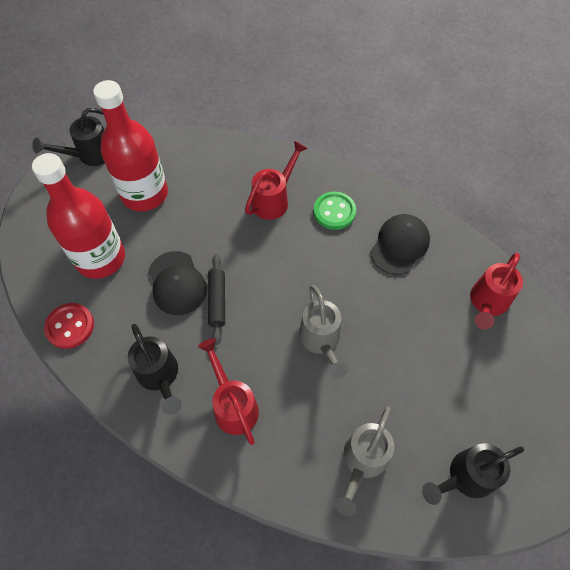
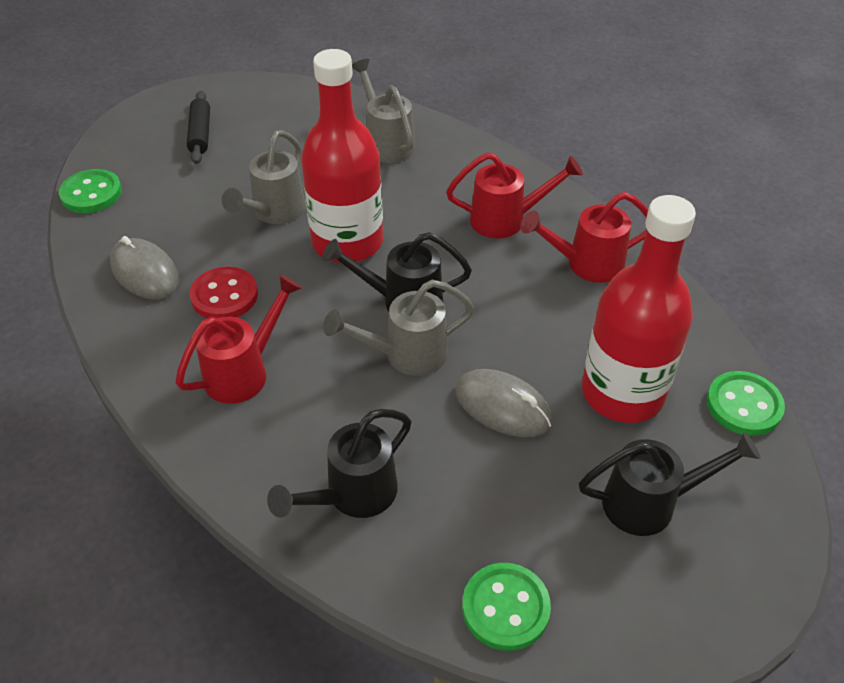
black cap: 2 -> 0
green button: 1 -> 3
grey mouse: 0 -> 2
grey watering can: 2 -> 3

